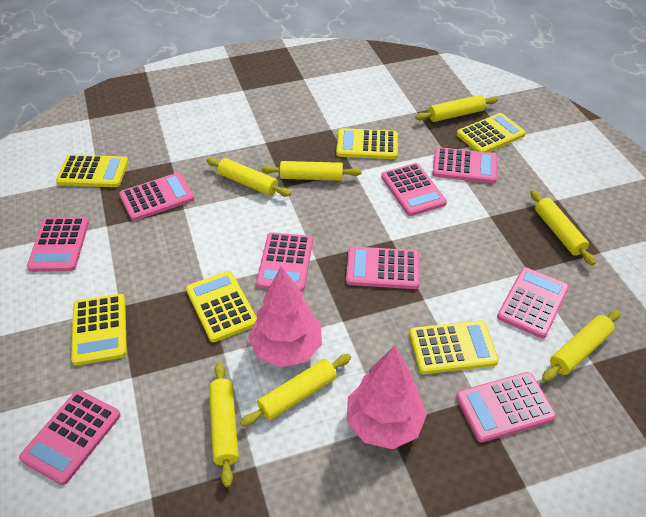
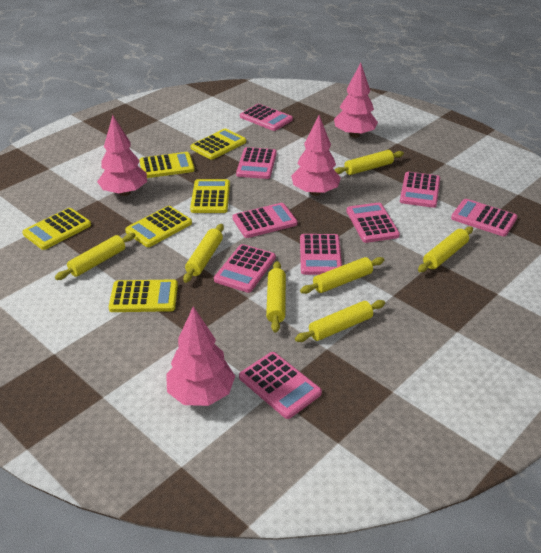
pink tree: 2 -> 4

